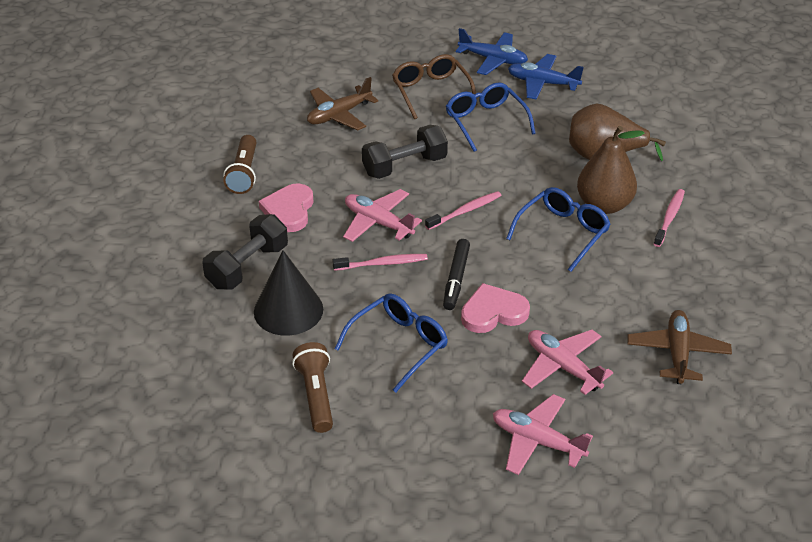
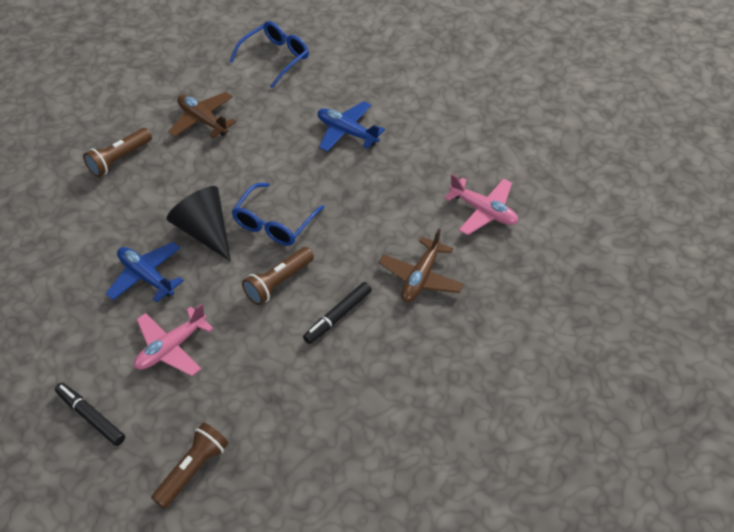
black dumbbell: 2 -> 0
black marker: 1 -> 2
blue glasses: 3 -> 2
brown flashlight: 2 -> 3
brown glasses: 1 -> 0
brown pear: 2 -> 0
pink heart: 2 -> 0
pink plane: 3 -> 2
pink toothbrush: 3 -> 0

